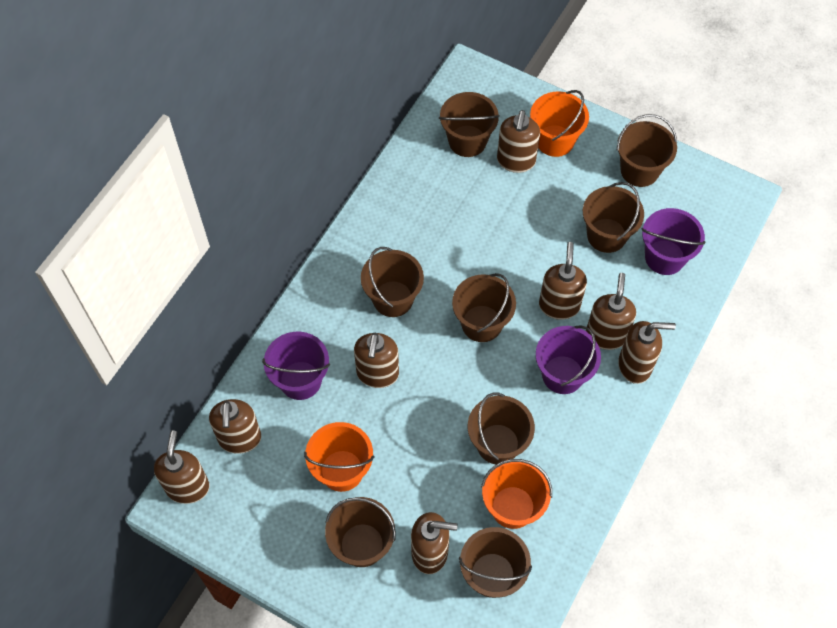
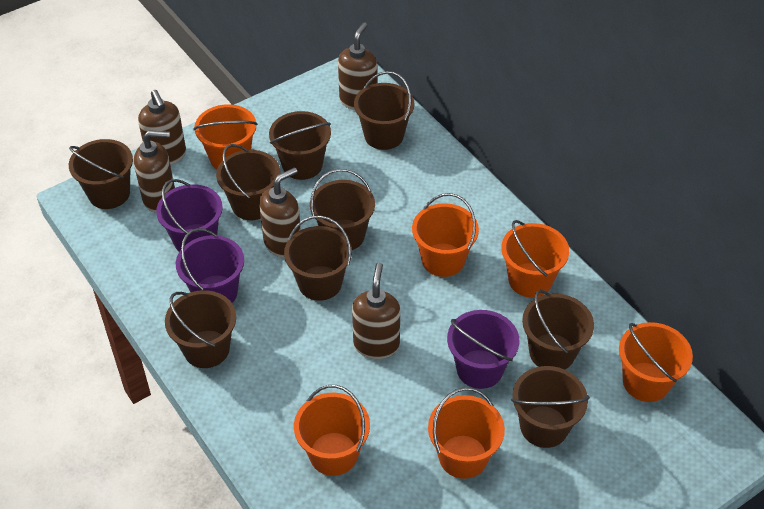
brown bucket: 8 -> 9
brown soap dispenser: 8 -> 5
orange bucket: 3 -> 6

